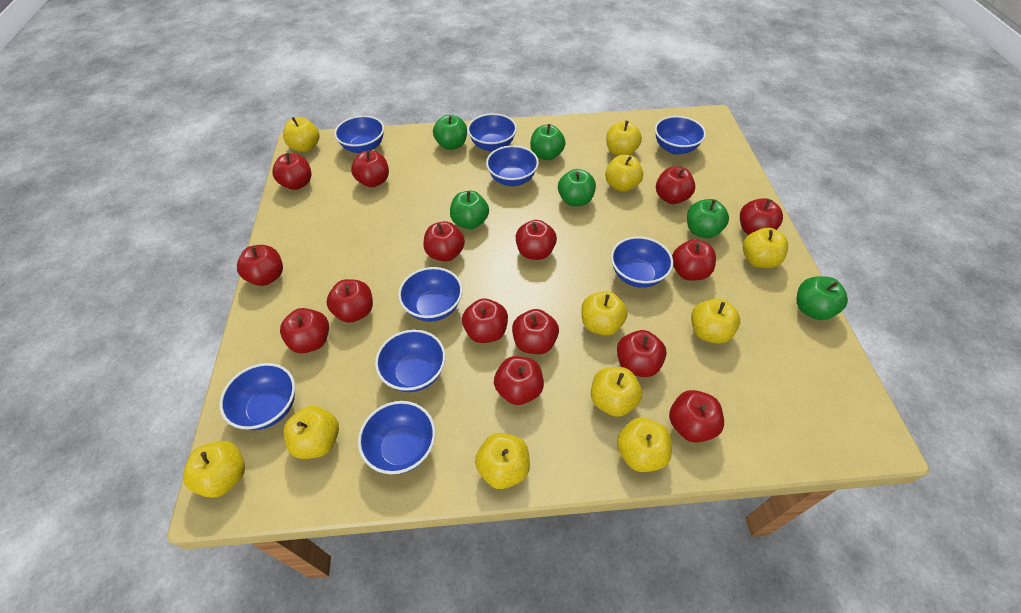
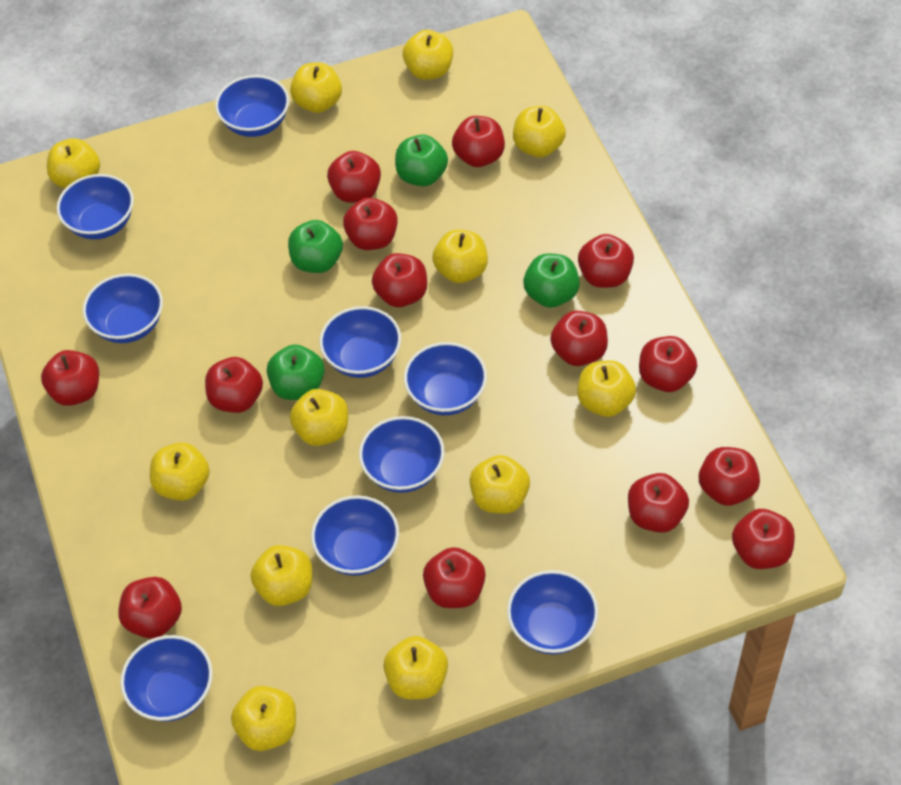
green apple: 6 -> 4
red apple: 15 -> 14
yellow apple: 11 -> 12

